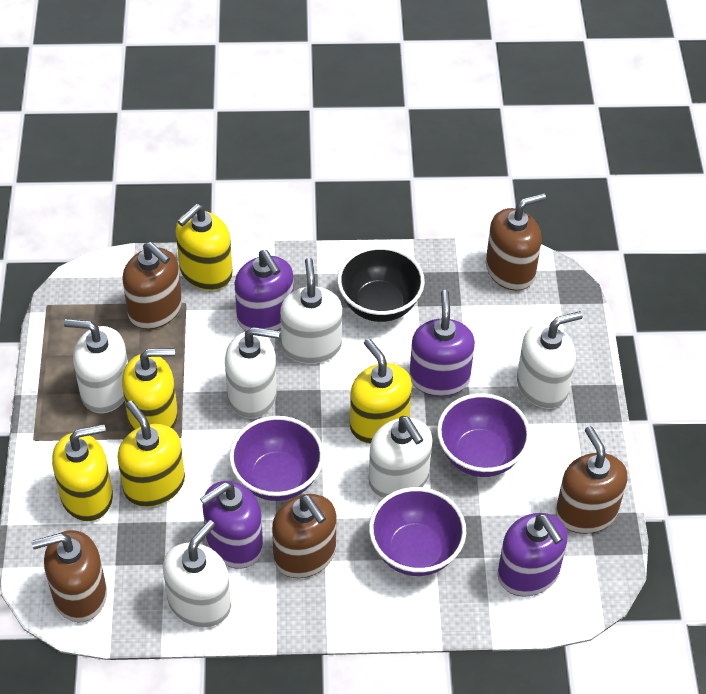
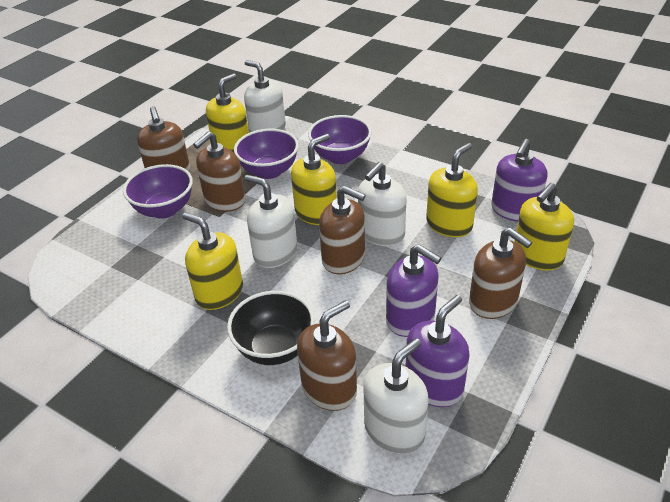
purple soap dispenser: 4 -> 3
white soap dispenser: 6 -> 4

